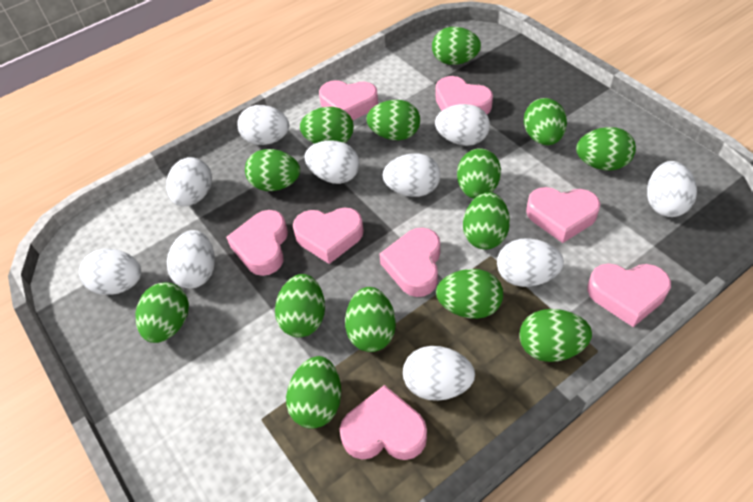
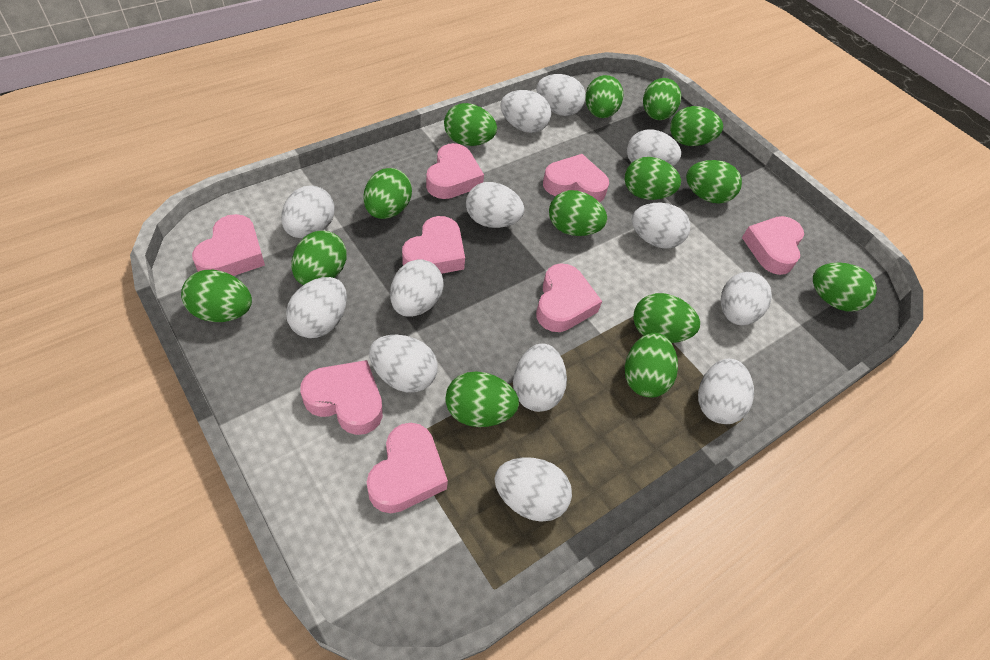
white egg: 10 -> 13

